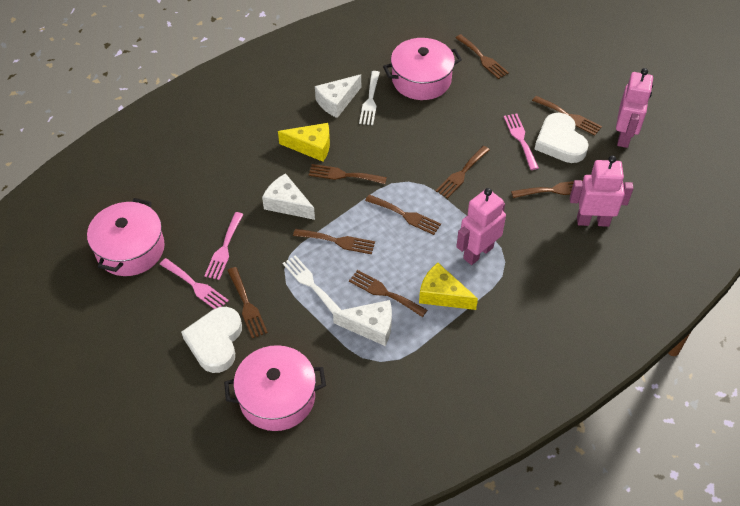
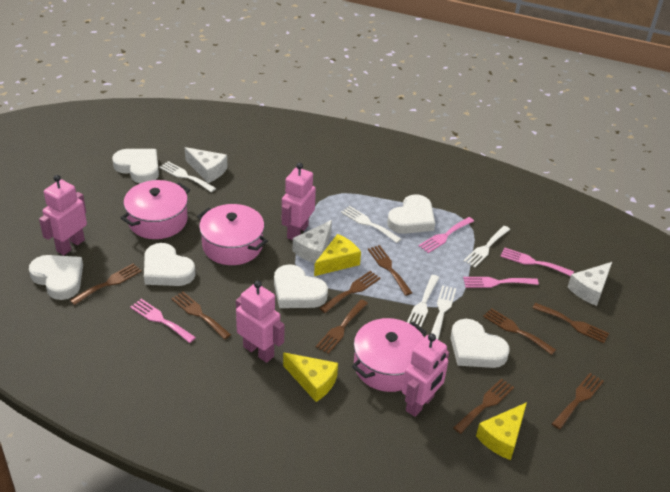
pink fork: 3 -> 4
pink robot: 3 -> 4
white fork: 2 -> 5
white heart: 2 -> 6
yellow cheese: 2 -> 3

